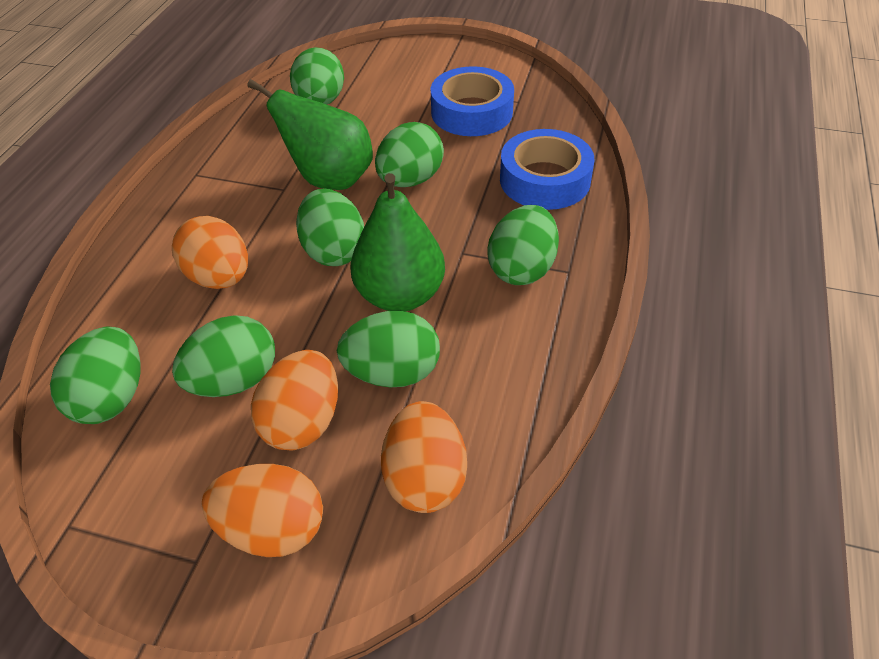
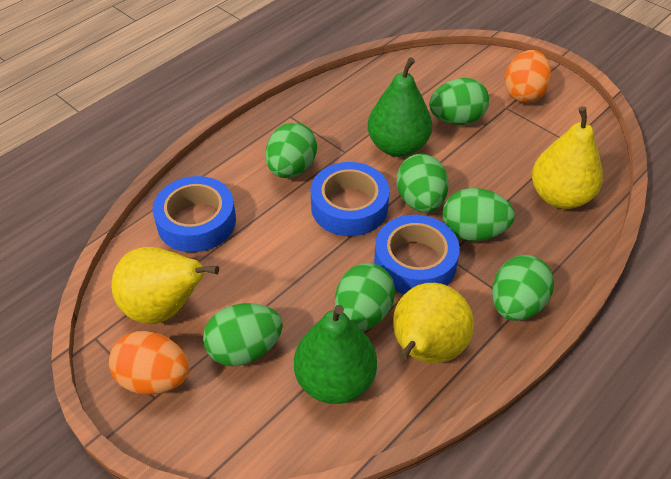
blue tape: 2 -> 3
orange egg: 4 -> 2
yellow pear: 0 -> 3

